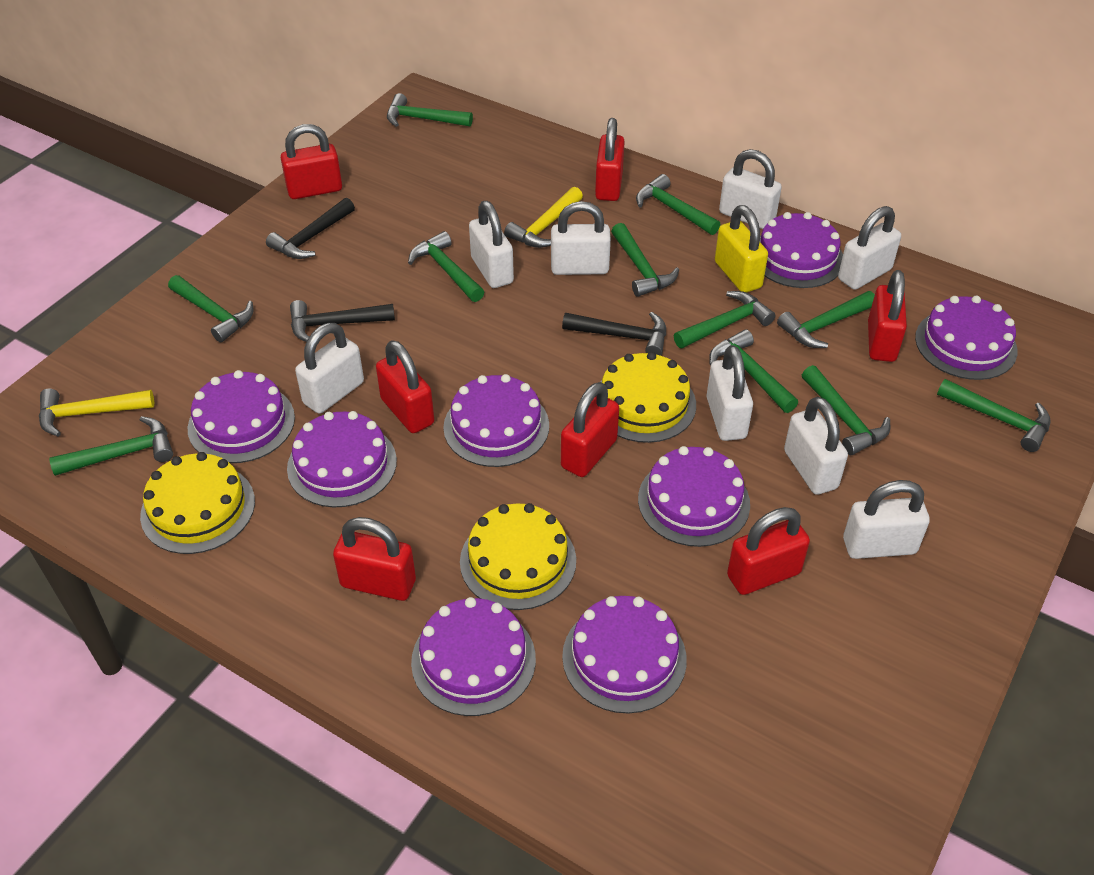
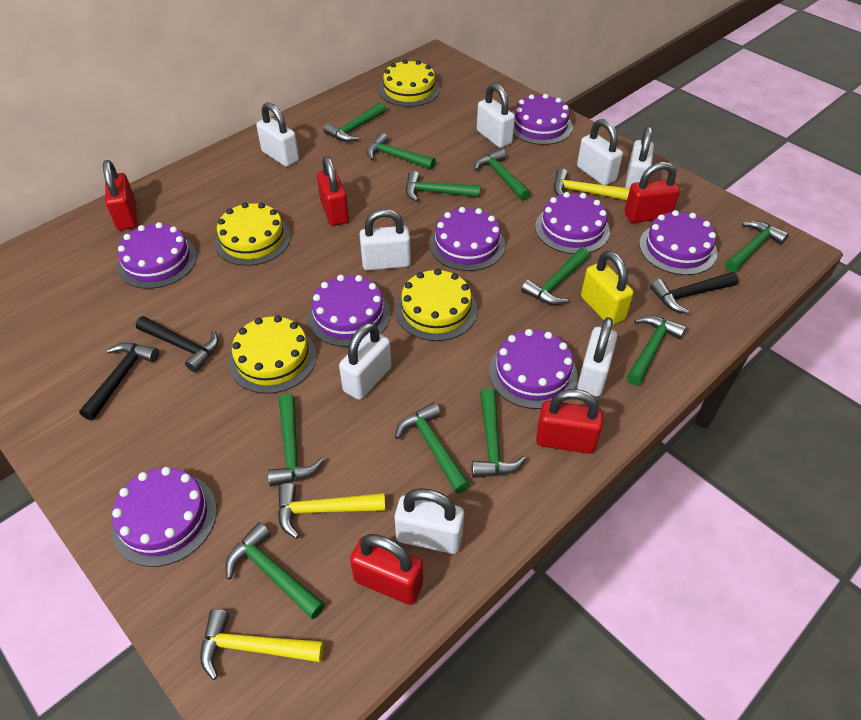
red padlock: 7 -> 5
yellow cake: 3 -> 4
yellow hammer: 2 -> 3

